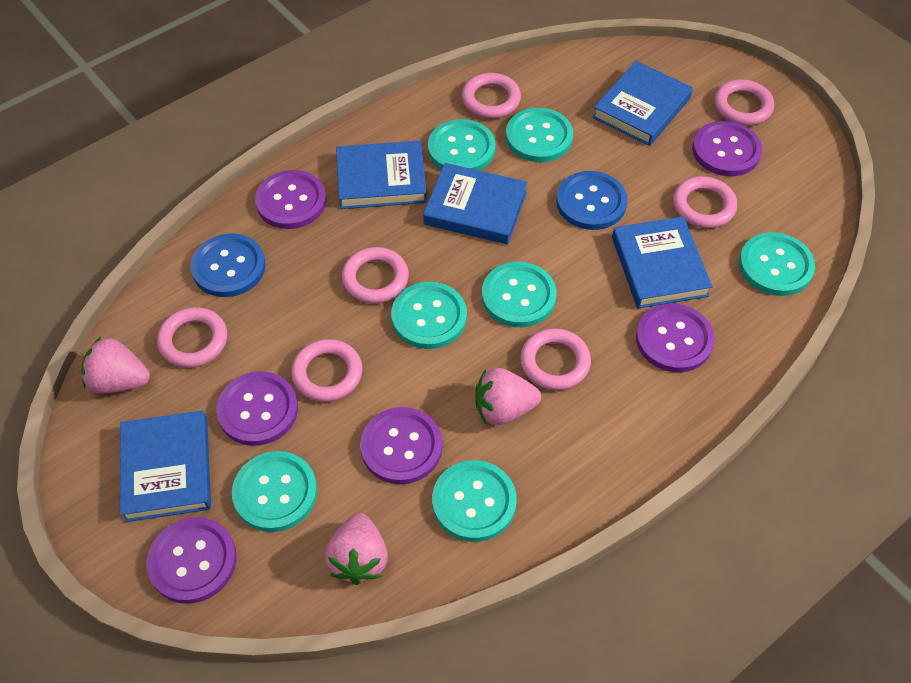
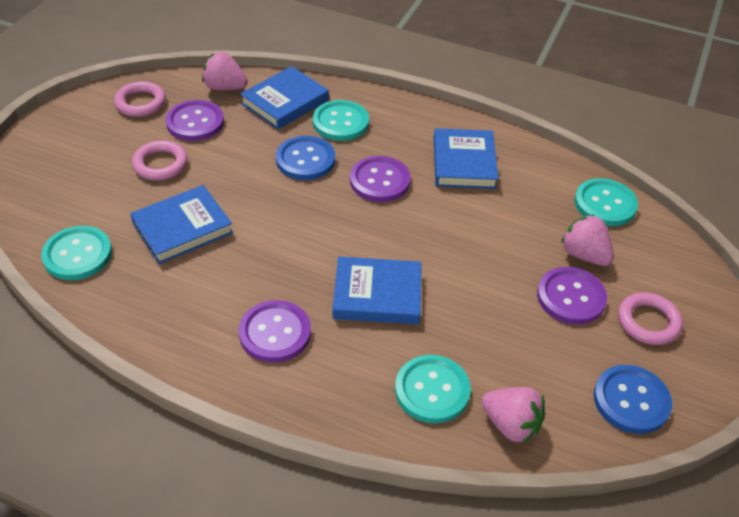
blue book: 5 -> 4
pink ring: 7 -> 3
purple button: 6 -> 4
turquoise button: 7 -> 4

